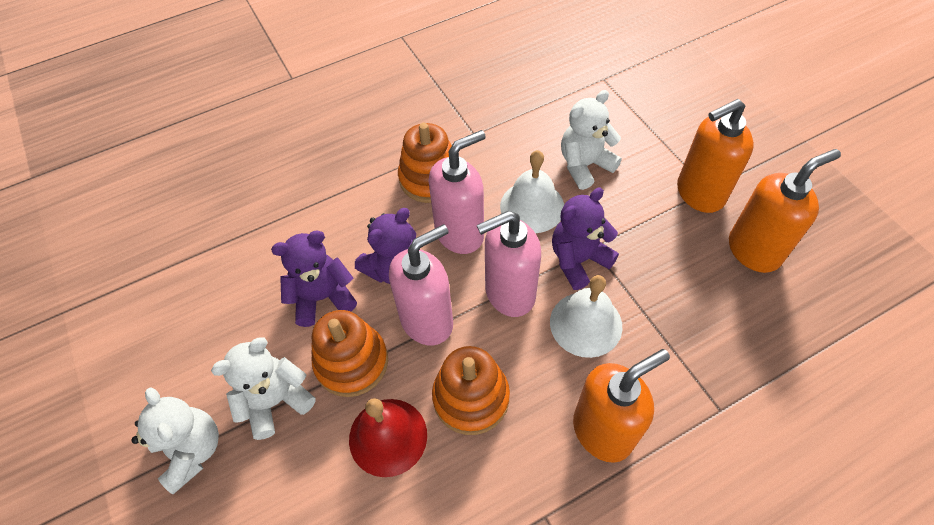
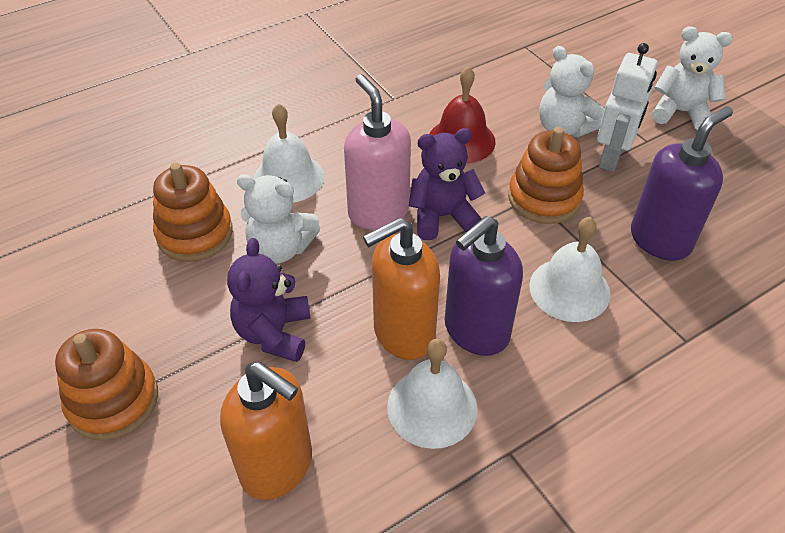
orange soap dispenser: 3 -> 2
pink soap dispenser: 3 -> 1
purple soap dispenser: 0 -> 2
purple teddy bear: 3 -> 2
white bell: 2 -> 3
white robot: 0 -> 1

